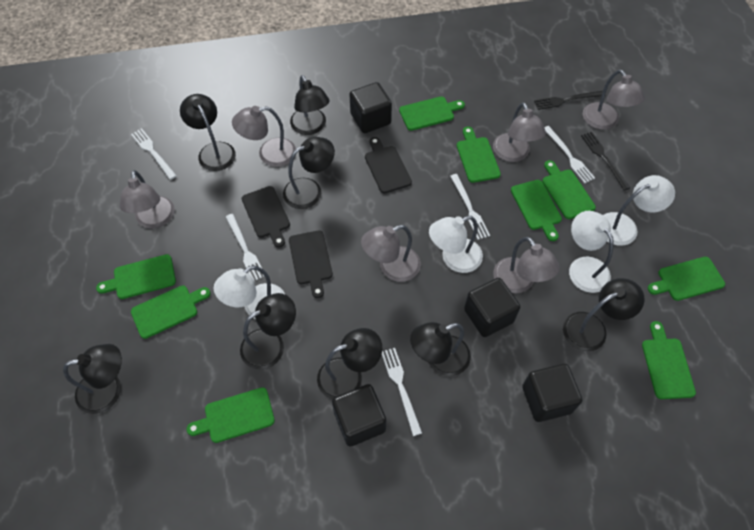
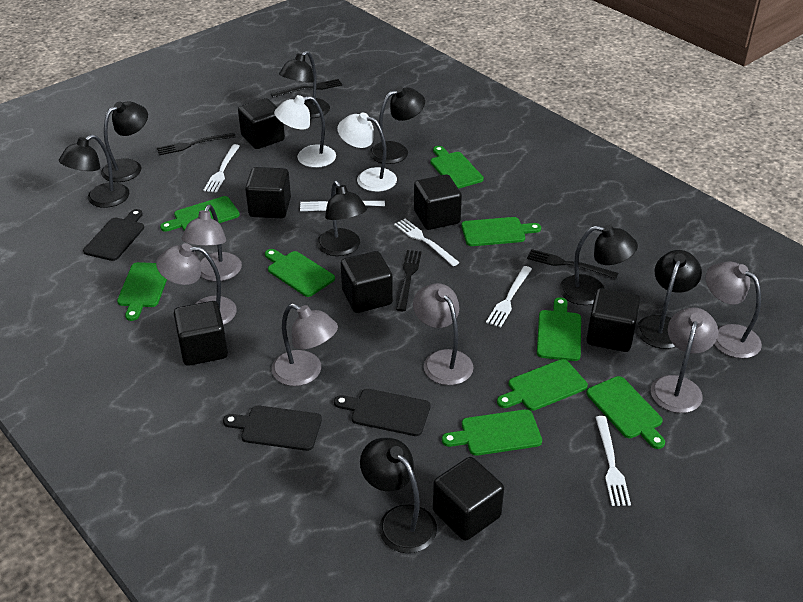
black cube: 4 -> 7
black fork: 2 -> 4
white lamp: 4 -> 2

